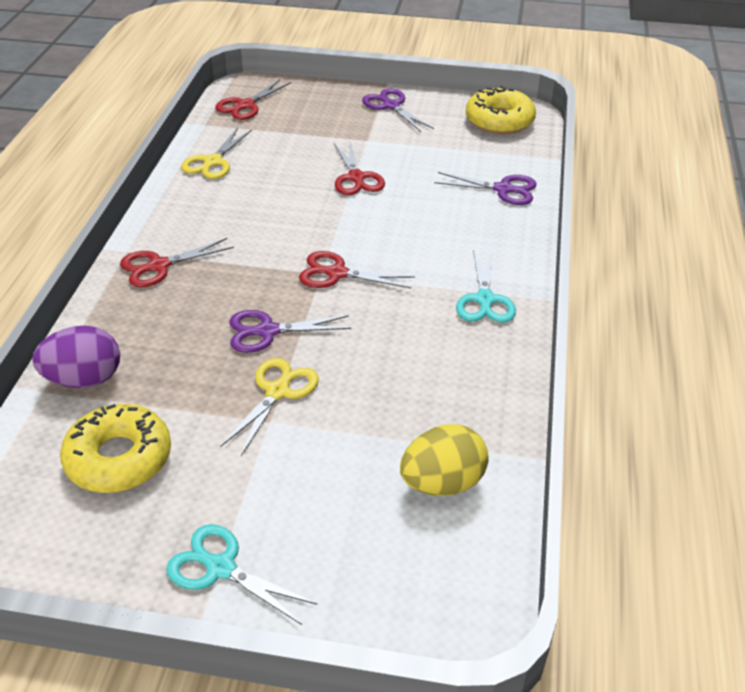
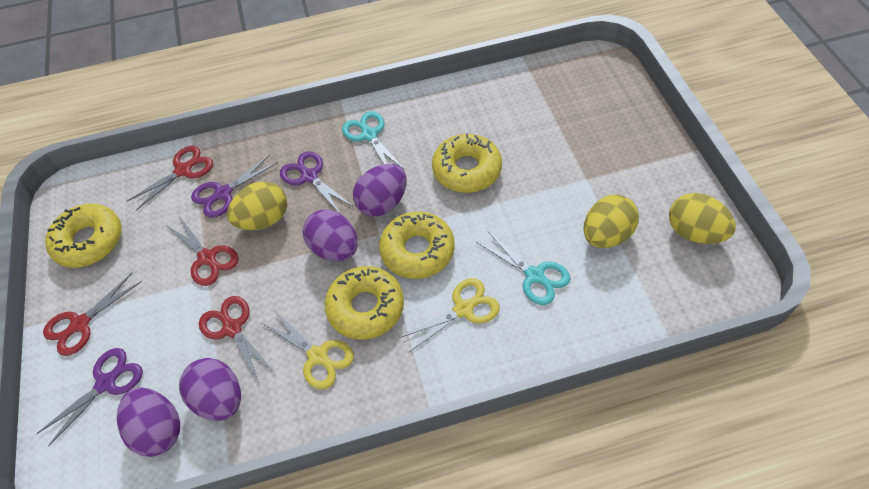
purple egg: 1 -> 4
yellow donut: 2 -> 4
yellow egg: 1 -> 3

